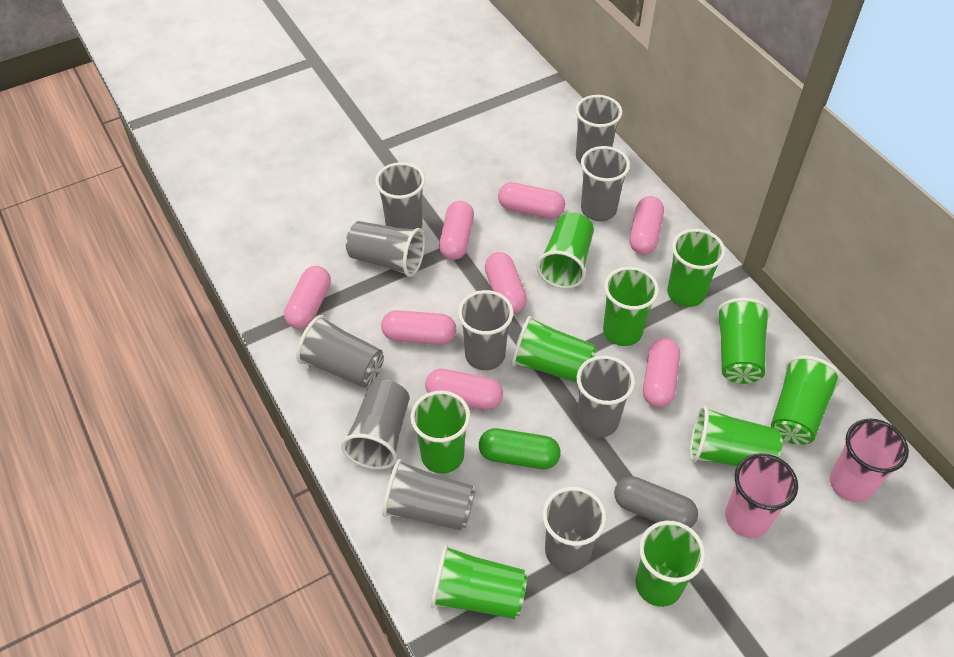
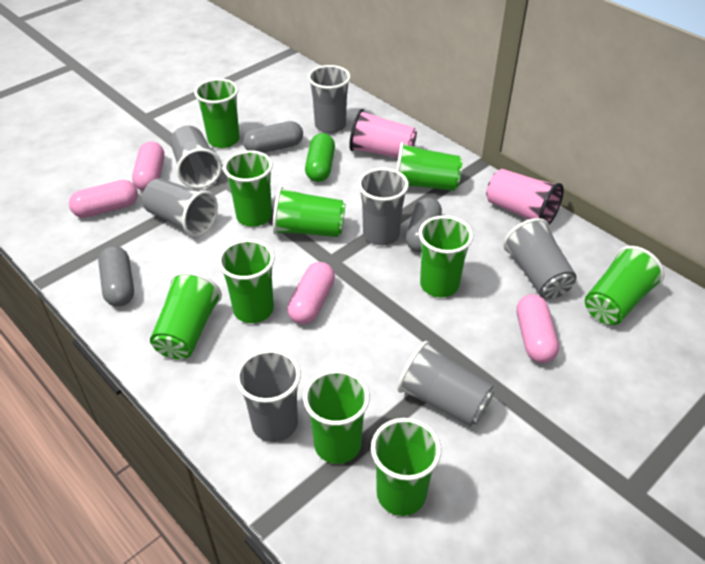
grey capsule: 1 -> 3
grey cup: 10 -> 7
pink capsule: 8 -> 4

